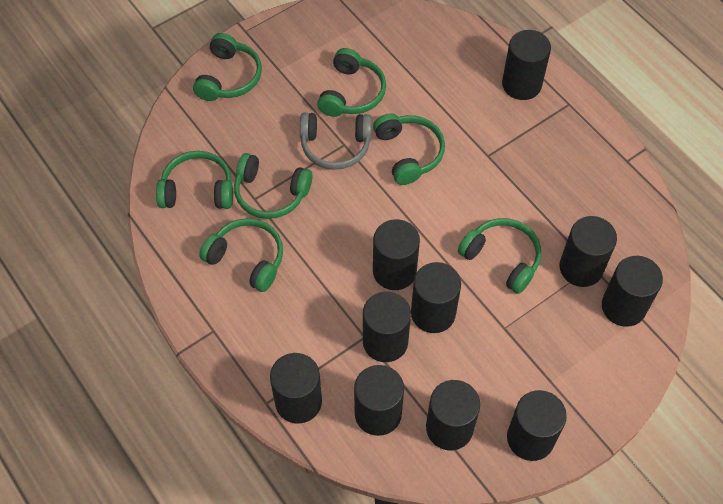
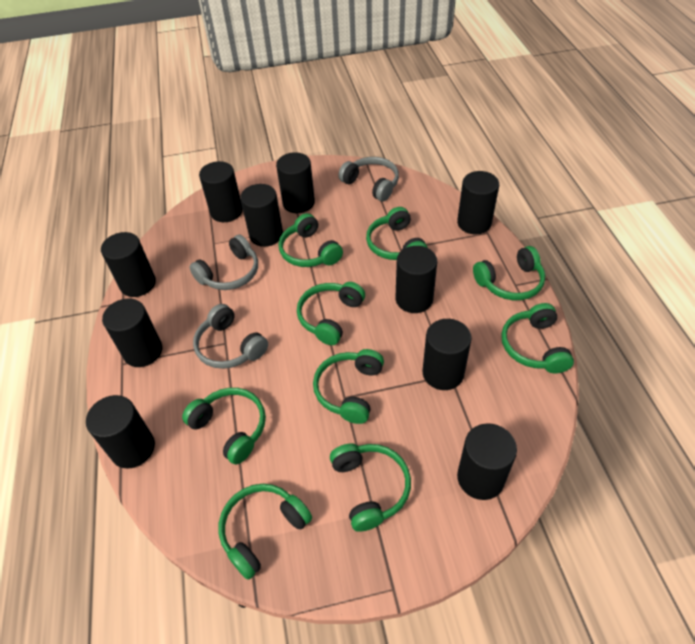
green headphones: 7 -> 9
grey headphones: 1 -> 3

